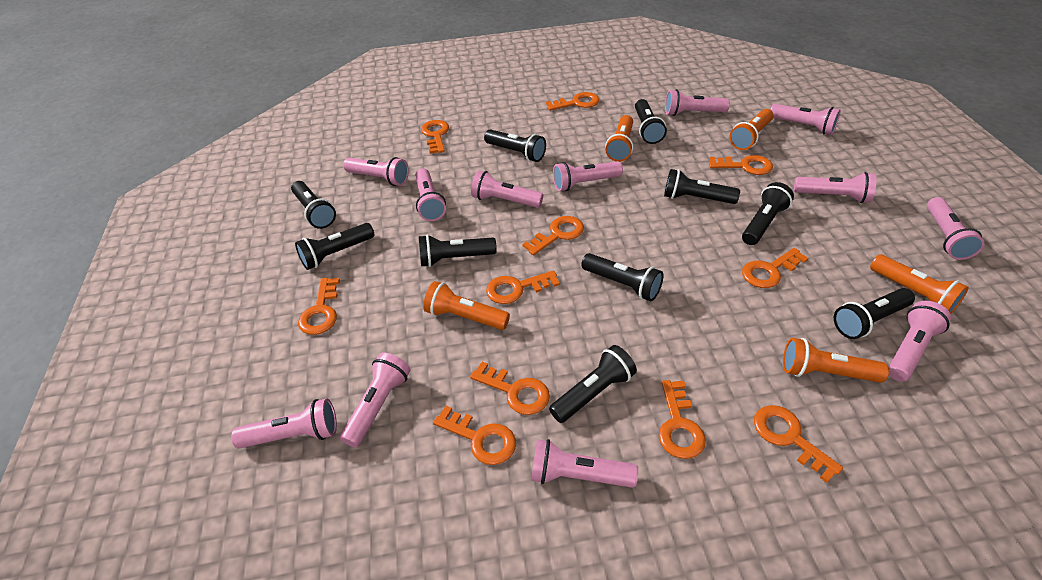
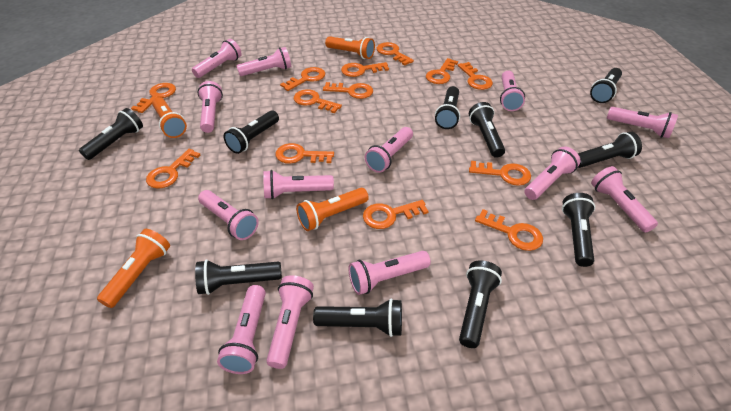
orange flashlight: 5 -> 4
orange key: 11 -> 13
pink flashlight: 12 -> 13

